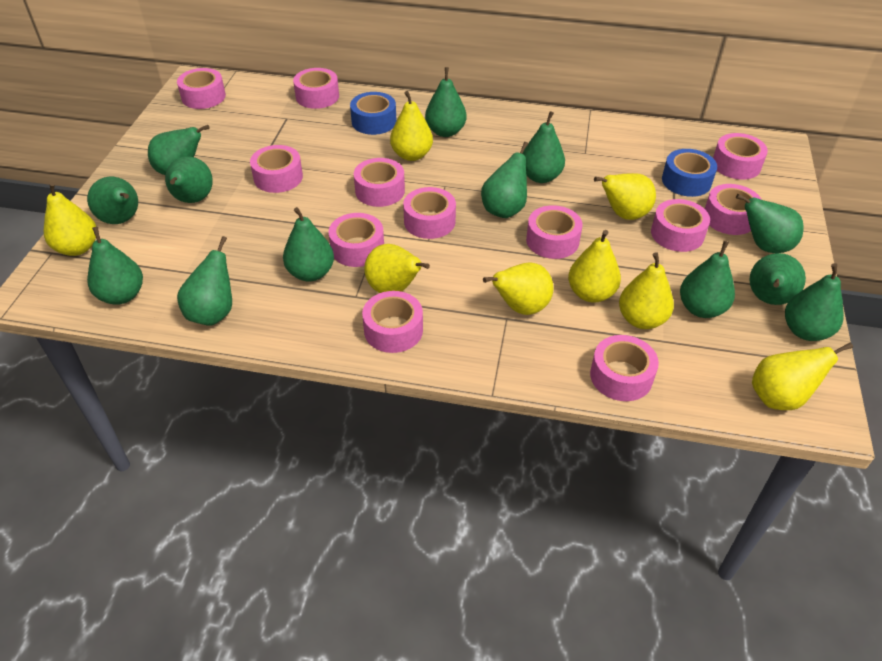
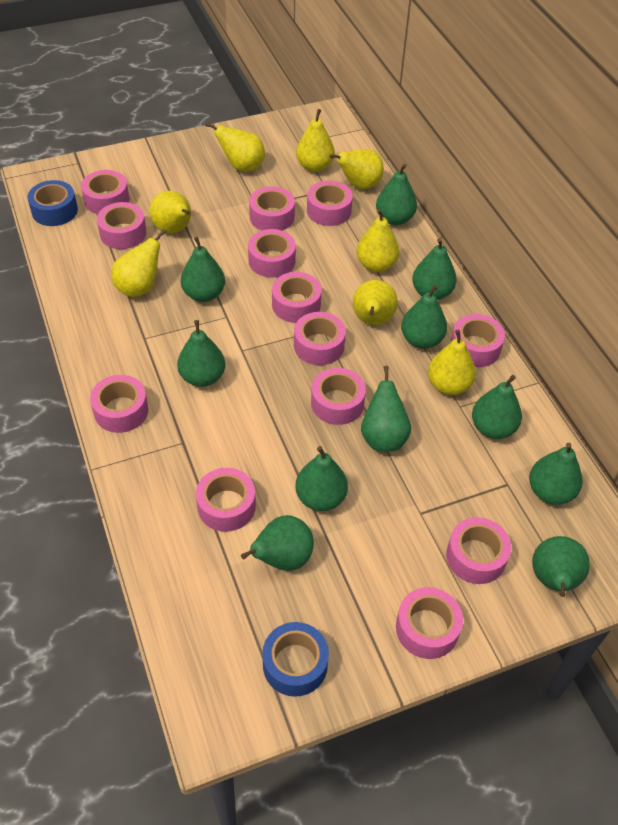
green pear: 13 -> 11
pink tape: 12 -> 13

